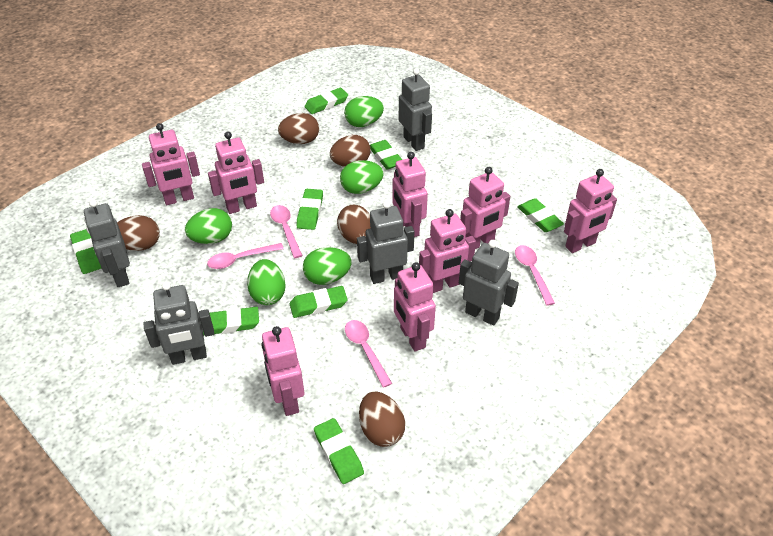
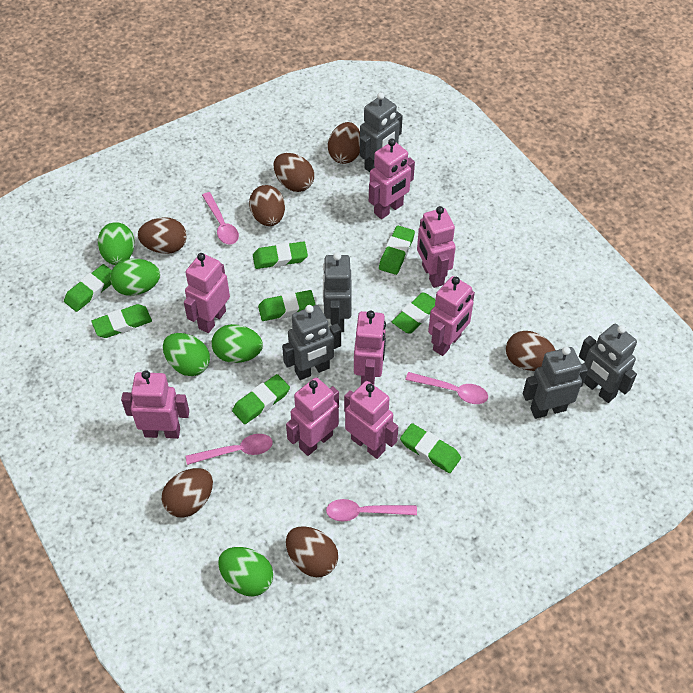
brown egg: 5 -> 7

